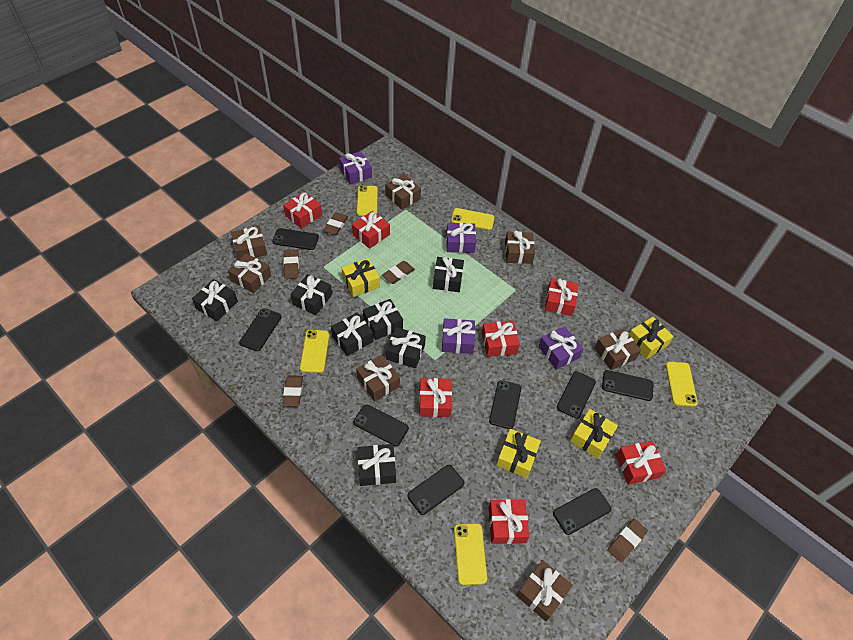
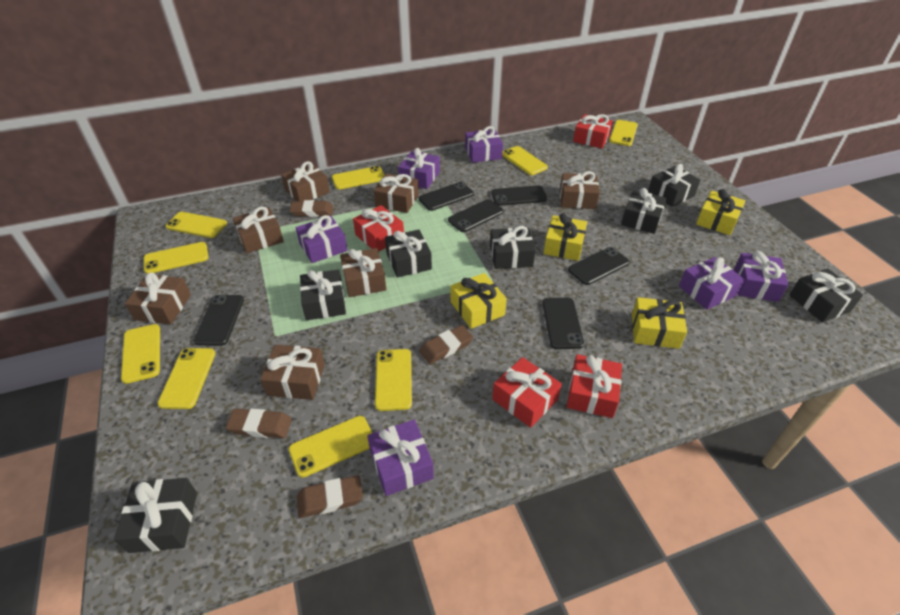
black phone: 8 -> 6
brown eraser: 5 -> 4
purple gift: 4 -> 6
red gift: 7 -> 4
yellow phone: 5 -> 9

